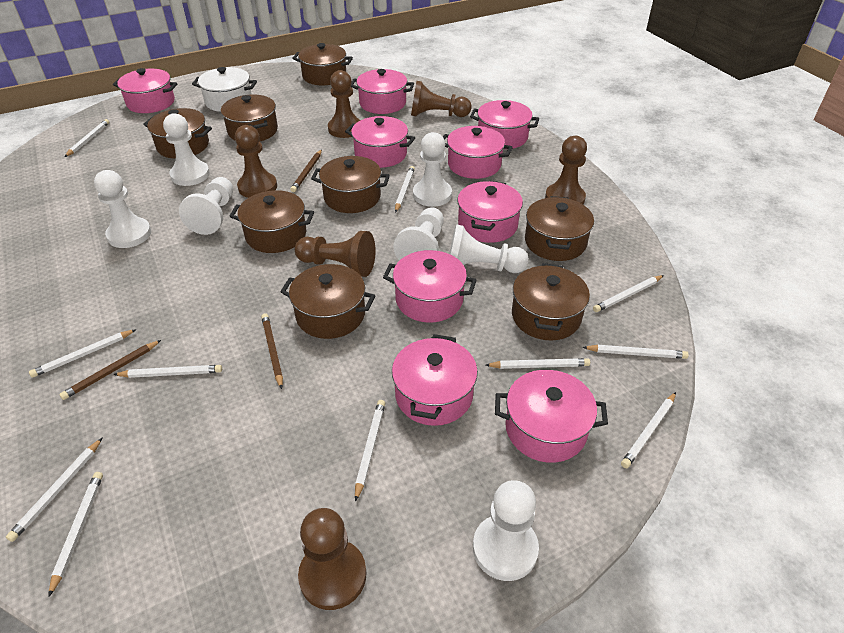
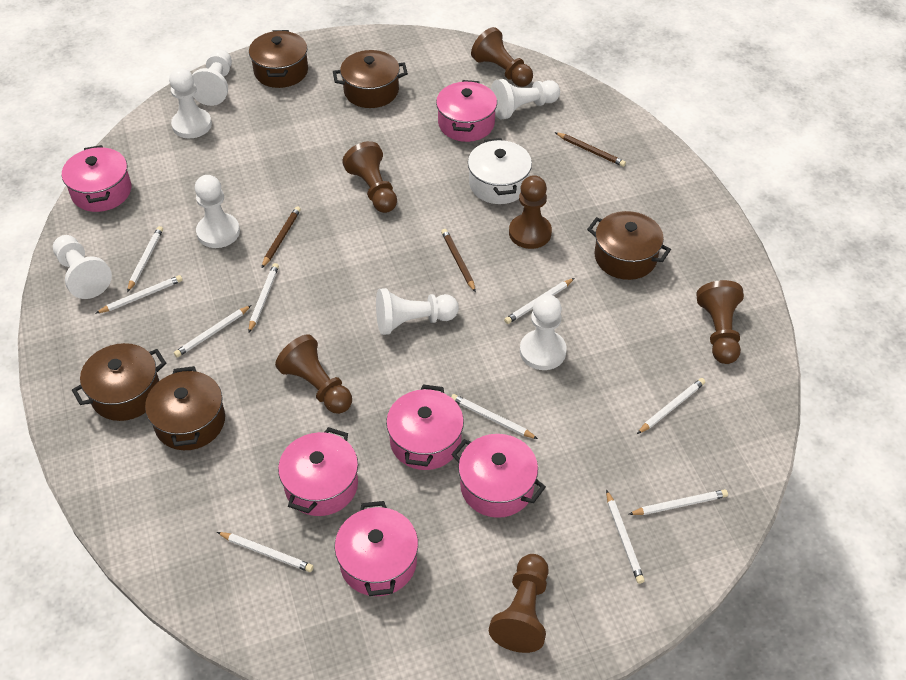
brown pot: 8 -> 5
pink pot: 9 -> 6
white pencil: 11 -> 10

